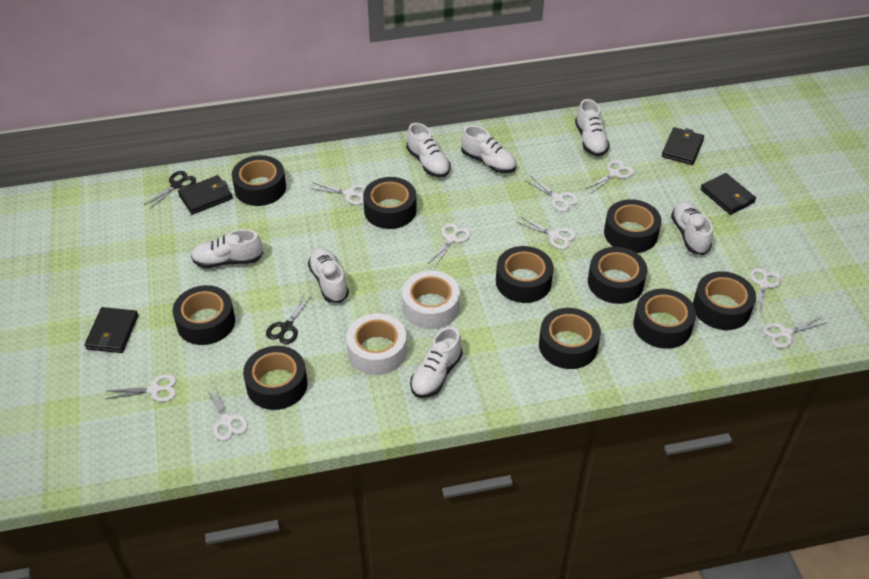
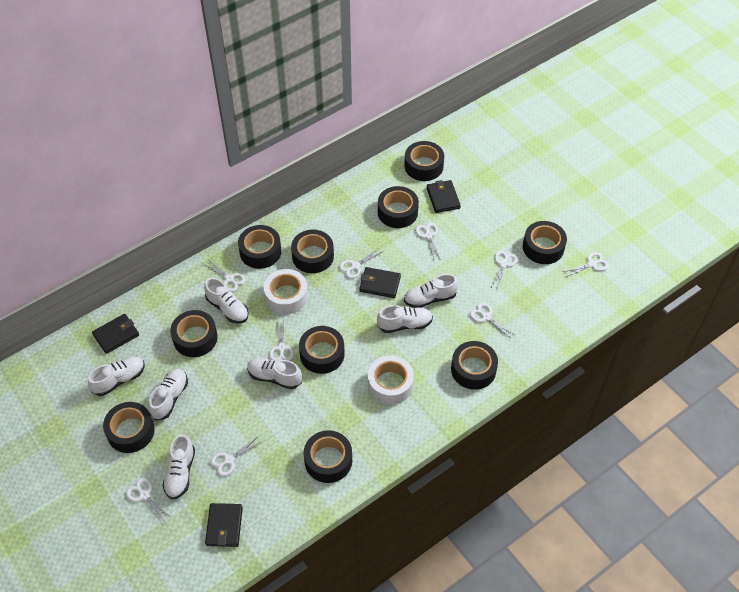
black scissors: 2 -> 0

